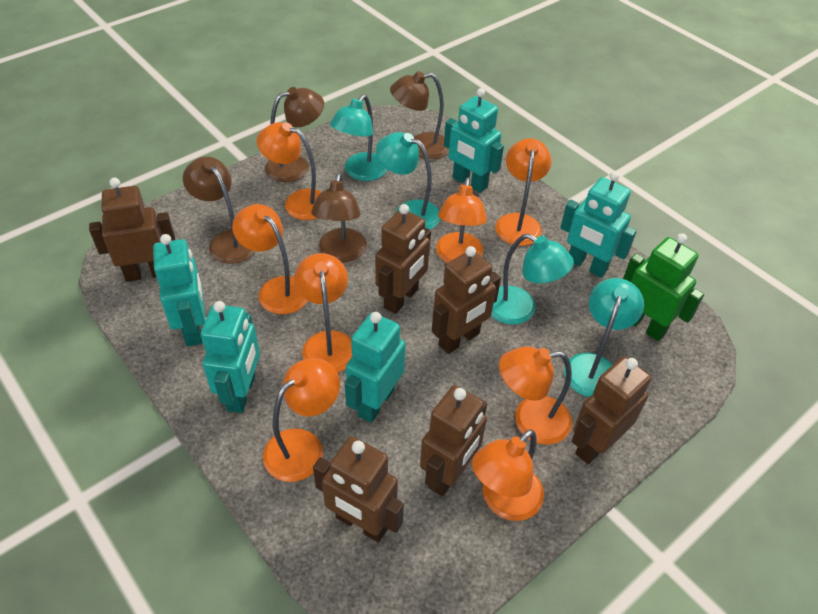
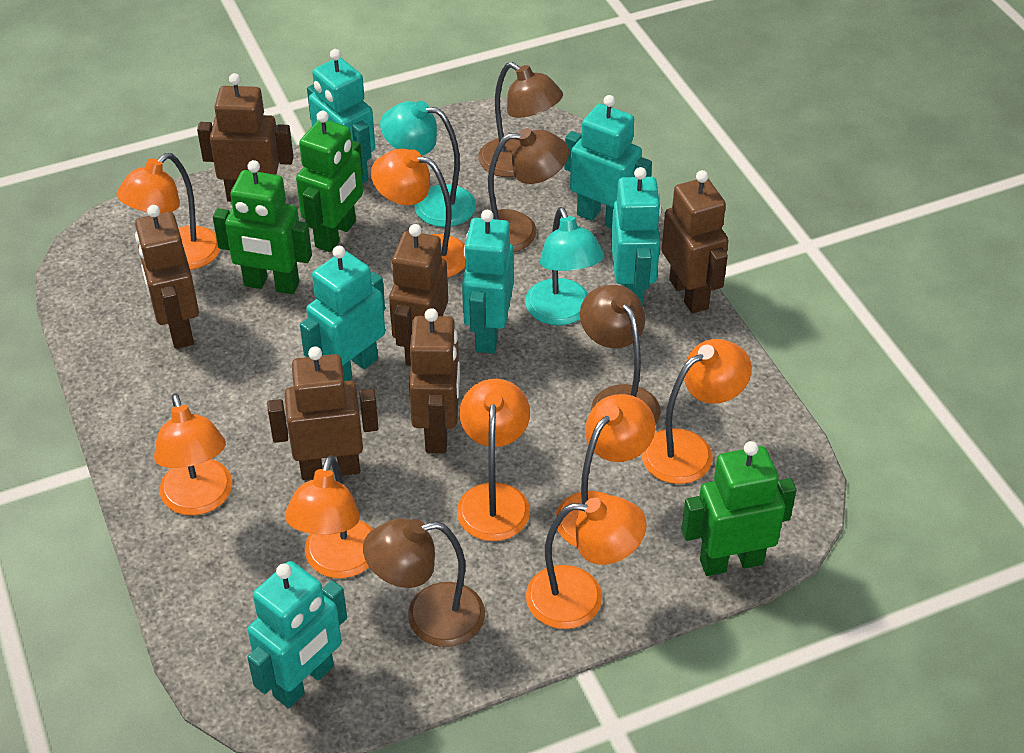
green robot: 1 -> 3
turquoise lamp: 4 -> 2
turquoise robot: 5 -> 6

